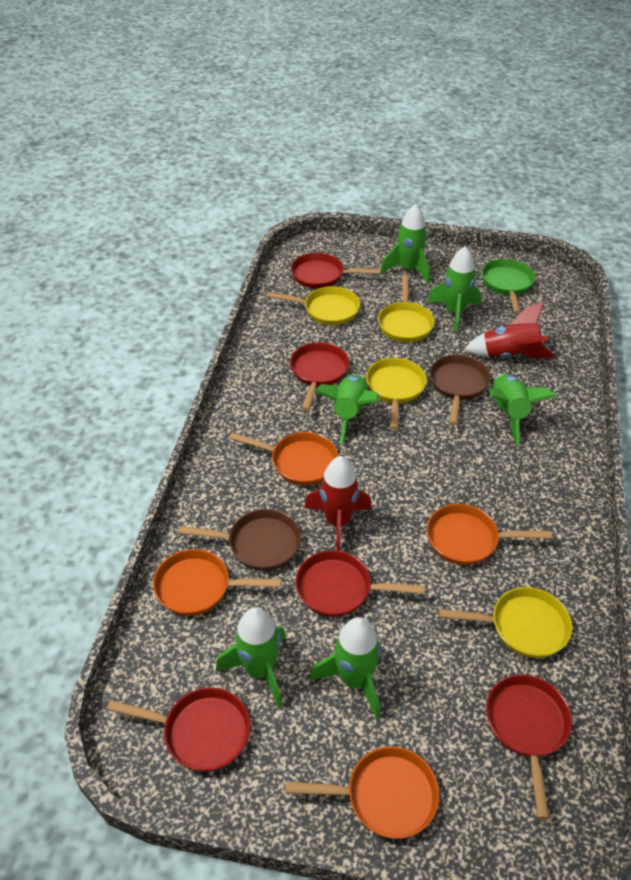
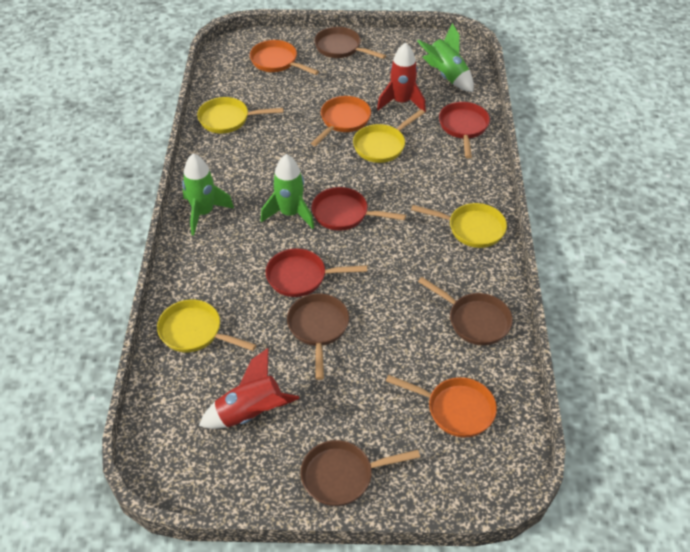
brown pan: 2 -> 4
green pan: 1 -> 0
green rocket: 6 -> 3
orange pan: 4 -> 3
red pan: 5 -> 3

